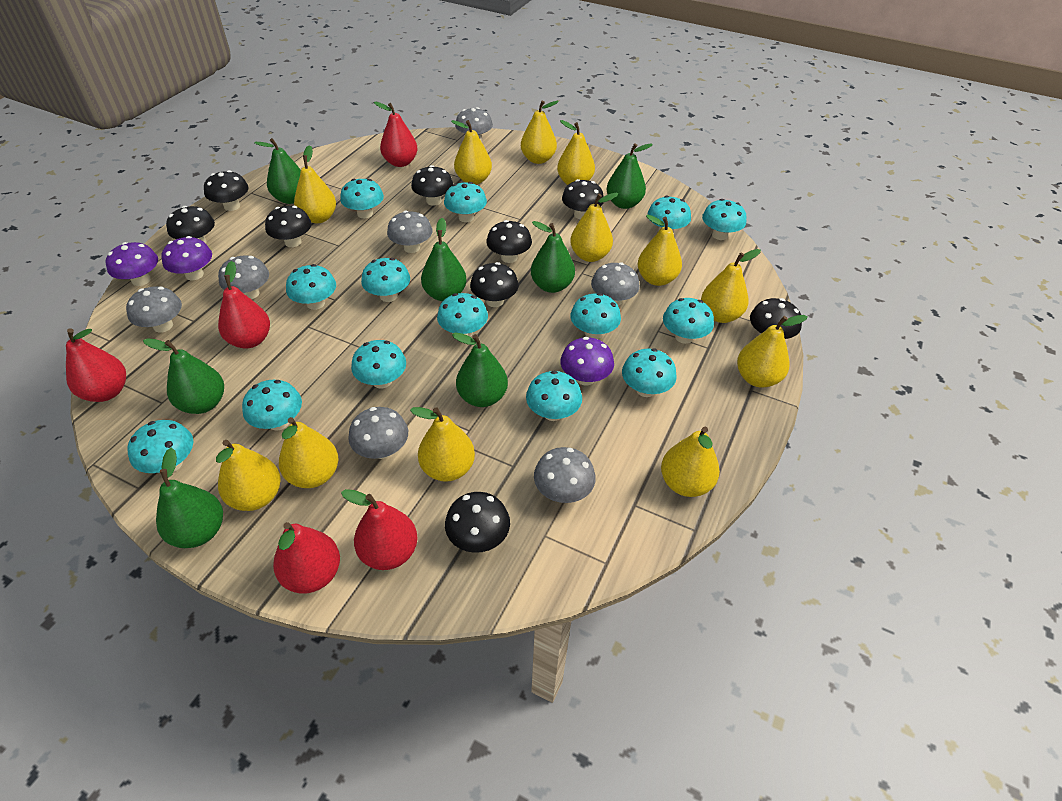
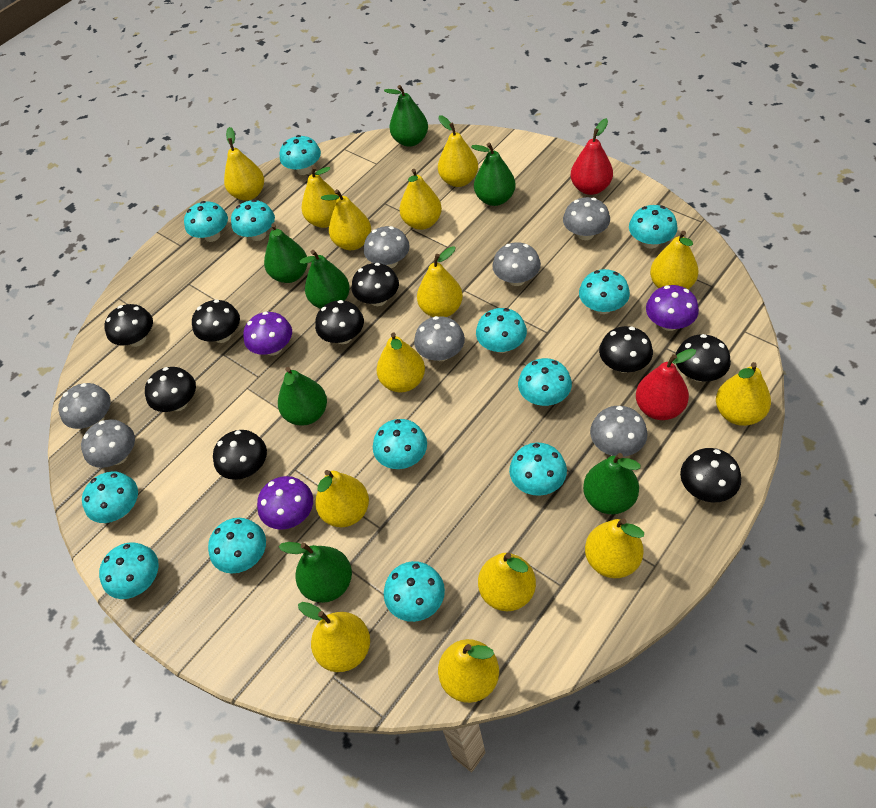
red pear: 5 -> 2
turquoise mushroom: 14 -> 13
yellow pear: 12 -> 14

